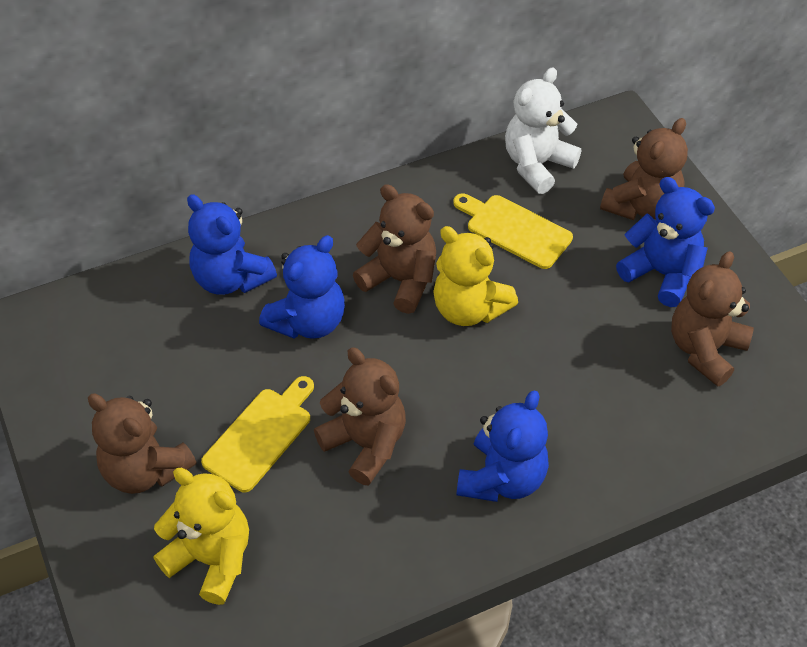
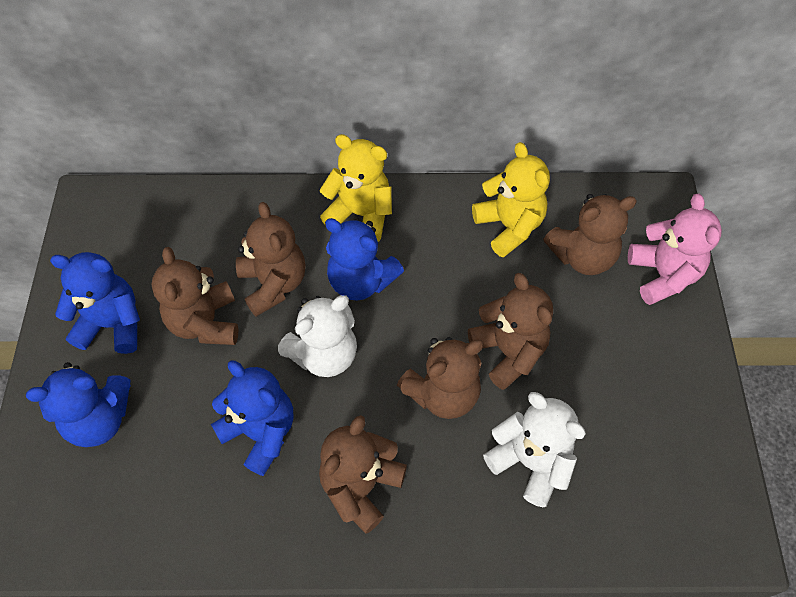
brown teddy bear: 5 -> 6
pink teddy bear: 0 -> 1
white teddy bear: 1 -> 2
yellow cutting board: 2 -> 0

